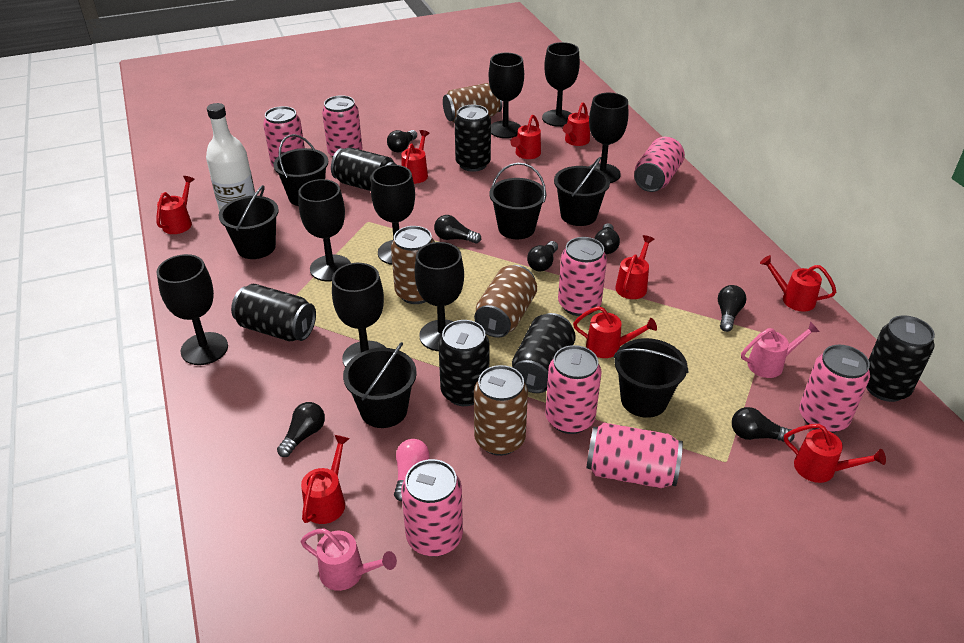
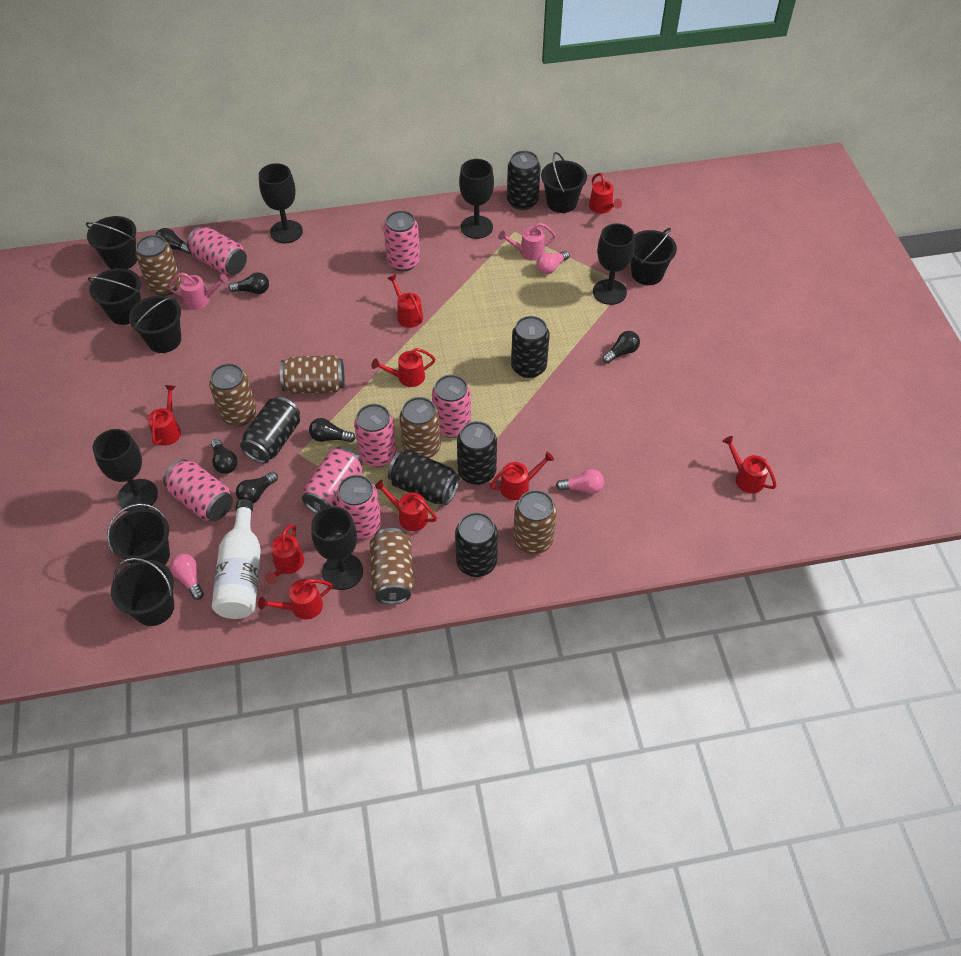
black bucket: 6 -> 7
black goblet: 8 -> 5
black light bulb: 7 -> 6
brown can: 4 -> 6
pink can: 8 -> 7
pink light bulb: 1 -> 3

